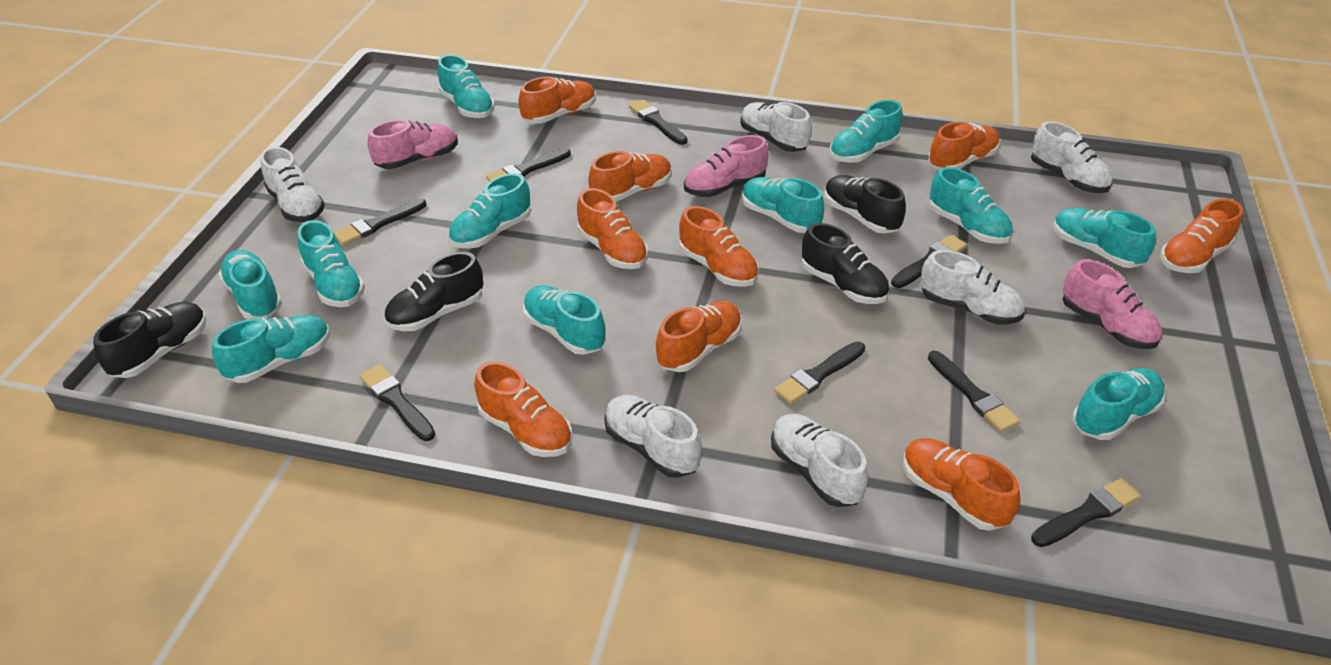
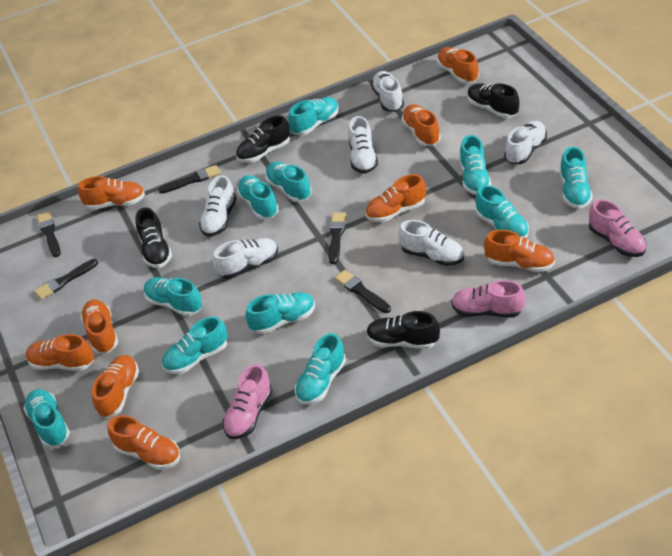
black brush: 8 -> 5

